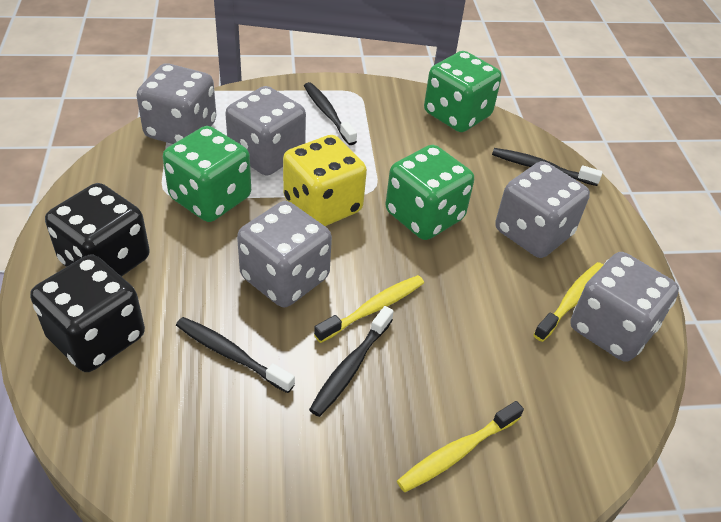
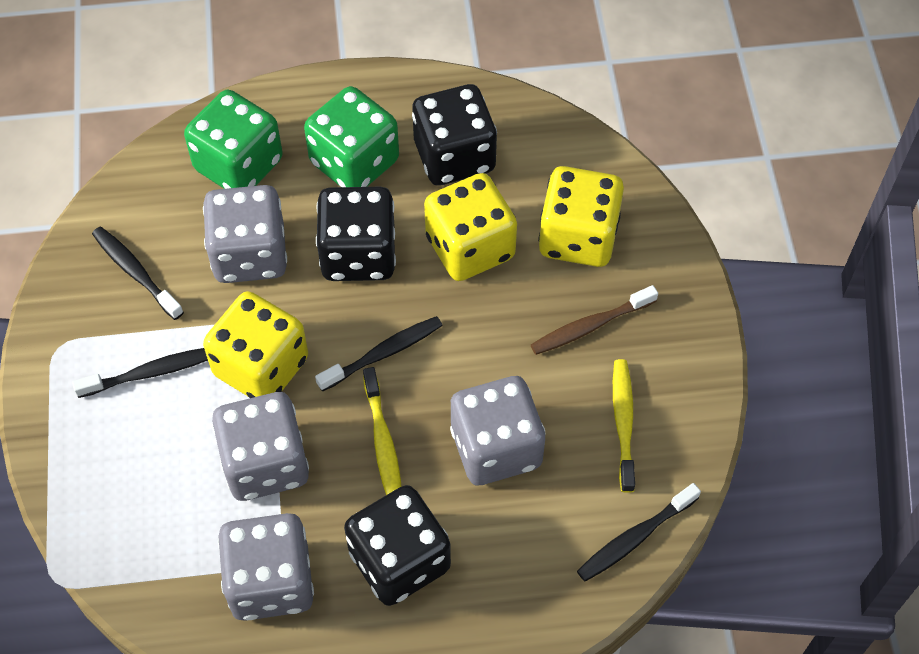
black dice: 2 -> 3
brown toothbrush: 0 -> 1
green dice: 3 -> 2
grey dice: 5 -> 4
yellow dice: 1 -> 3
yellow toothbrush: 3 -> 2

